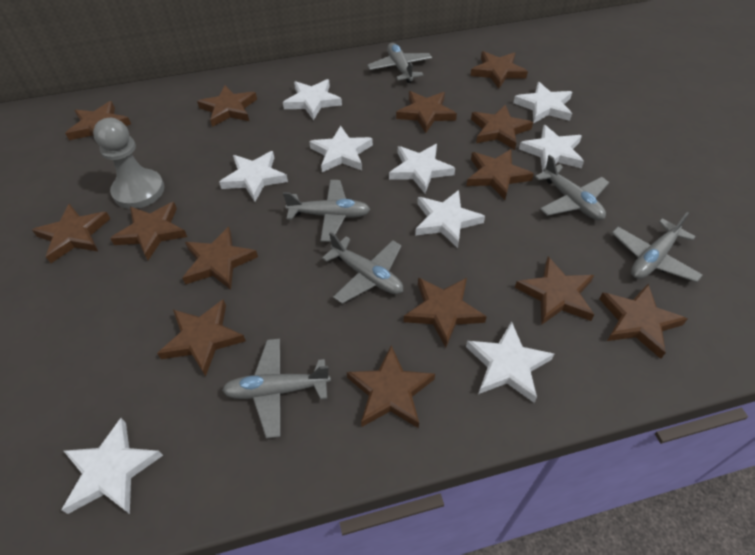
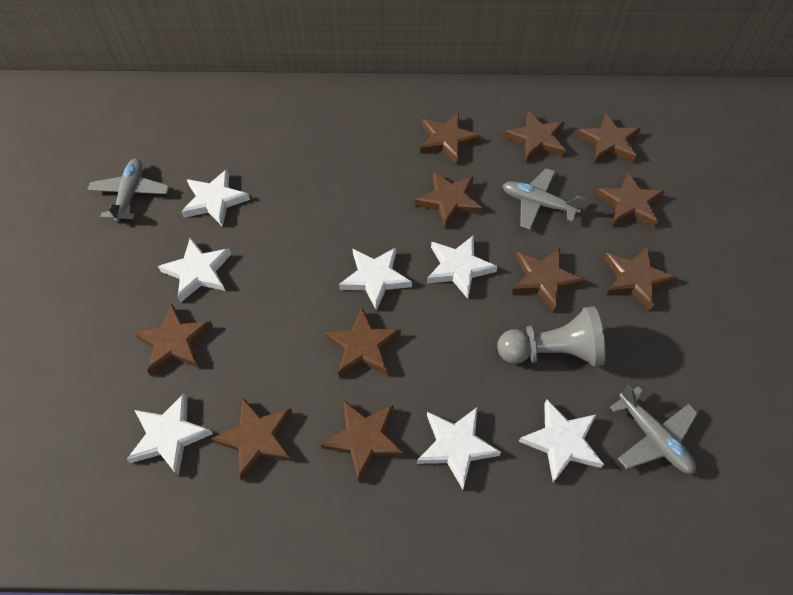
brown star: 14 -> 11
grey plane: 6 -> 3
white star: 9 -> 7

